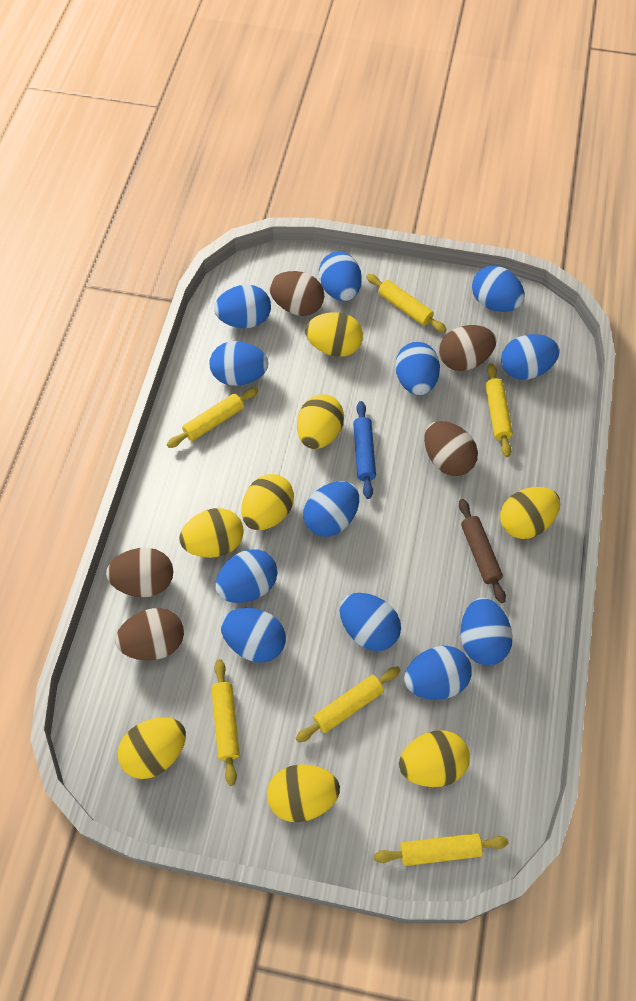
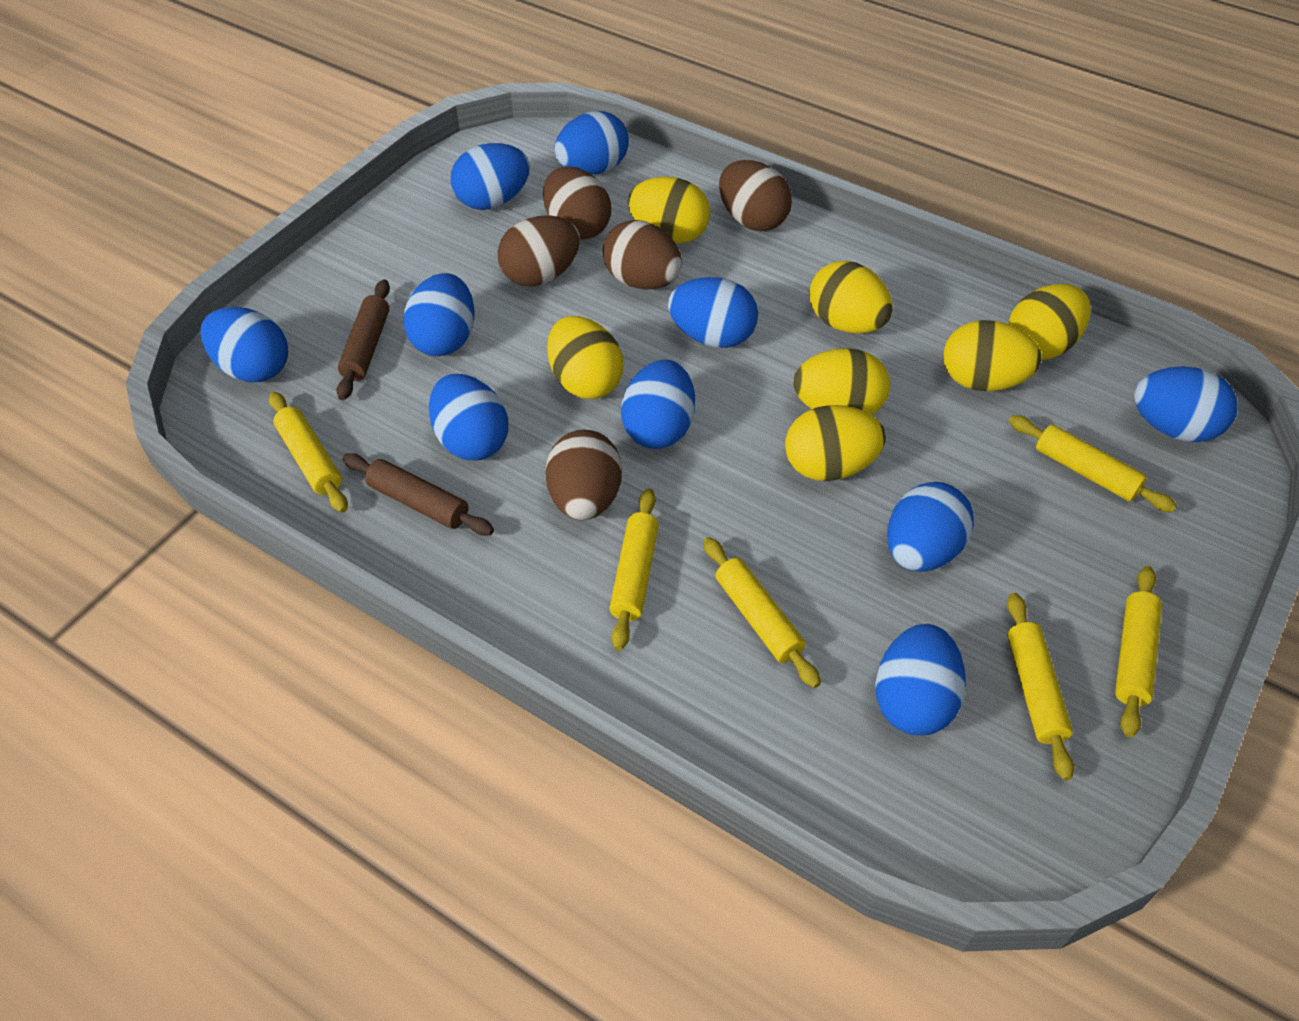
blue egg: 12 -> 10
blue rolling pin: 1 -> 0
brown rolling pin: 1 -> 2
yellow egg: 8 -> 7

